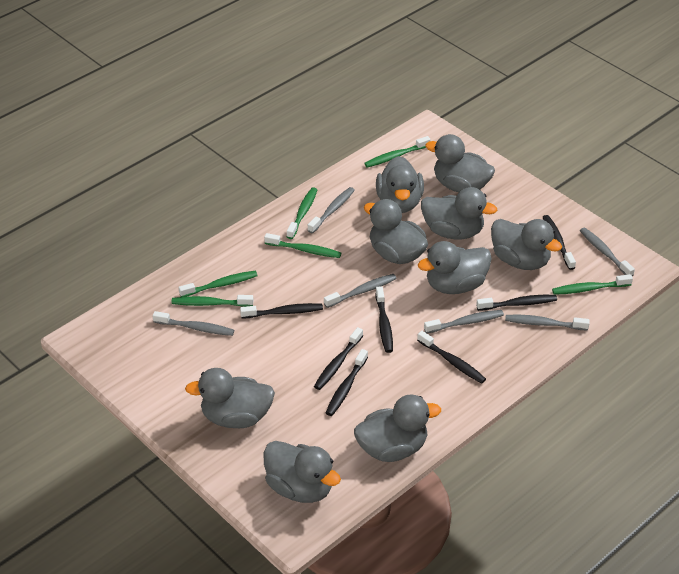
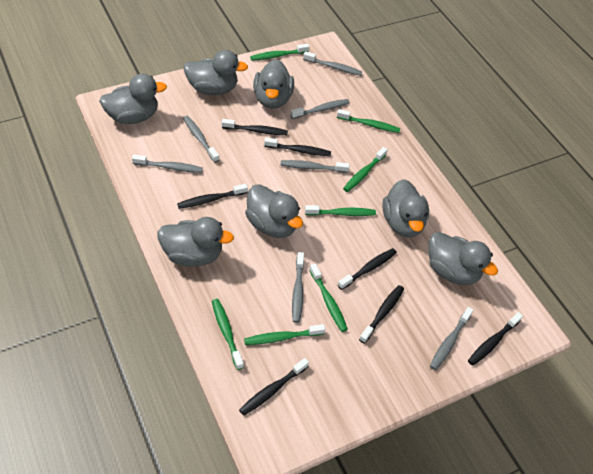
green toothbrush: 6 -> 7
grey duck: 9 -> 7
grey toothbrush: 6 -> 7

